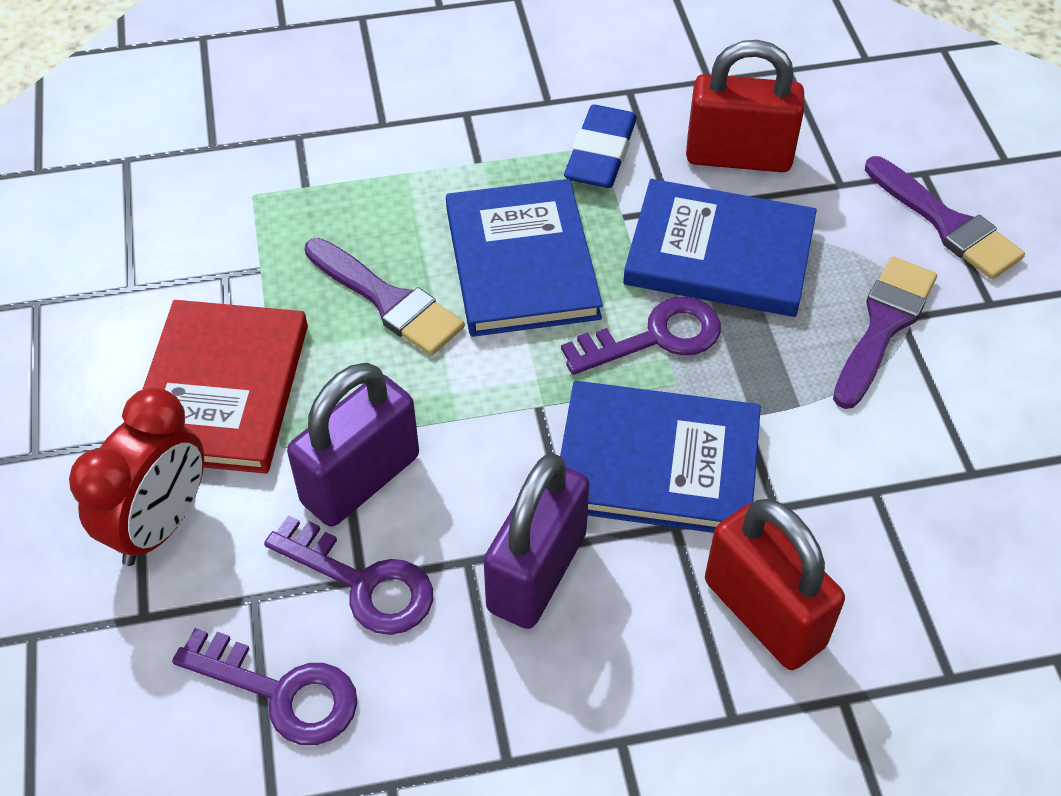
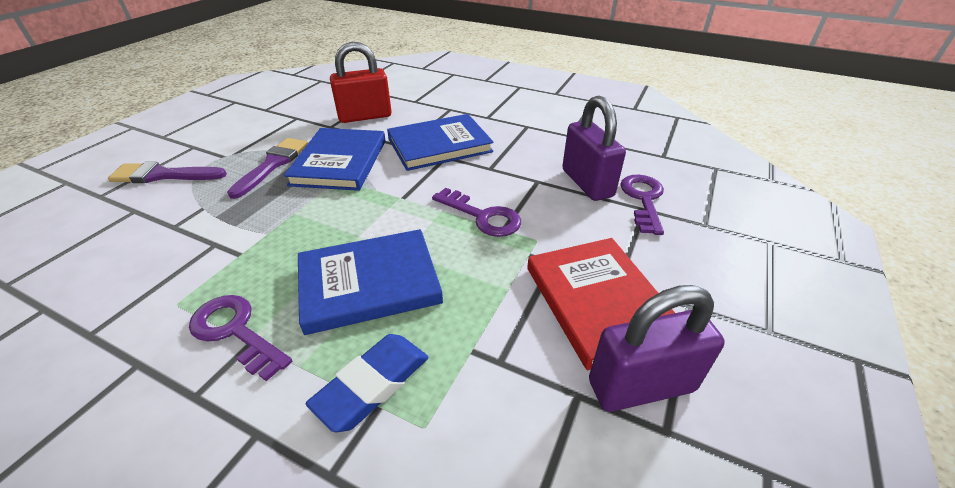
purple brush: 3 -> 2
red clock: 1 -> 0
red padlock: 2 -> 1

